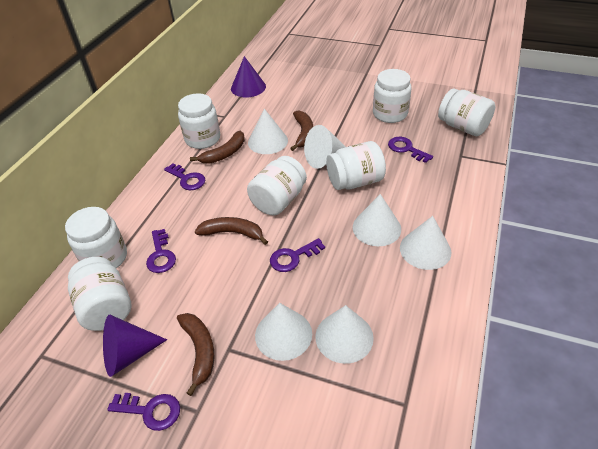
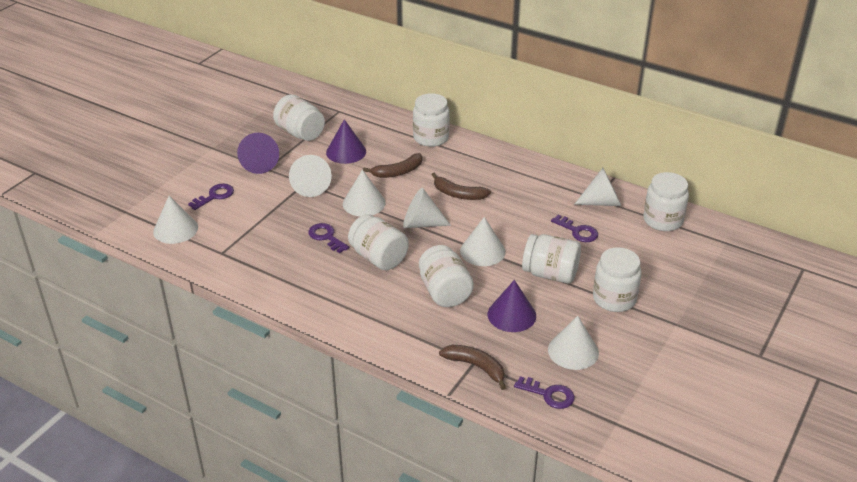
brown banana: 4 -> 3
purple cone: 2 -> 3
purple key: 5 -> 4
white cone: 6 -> 7

